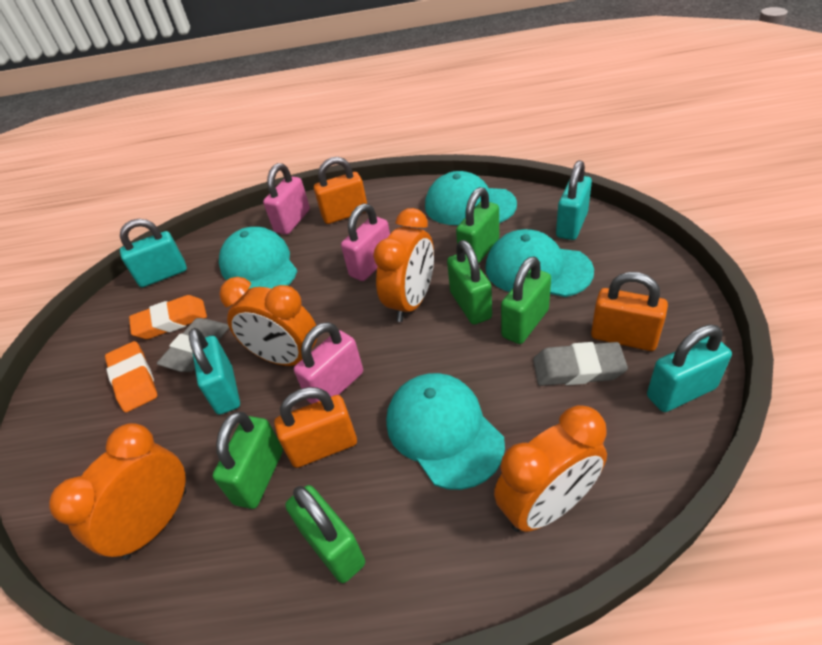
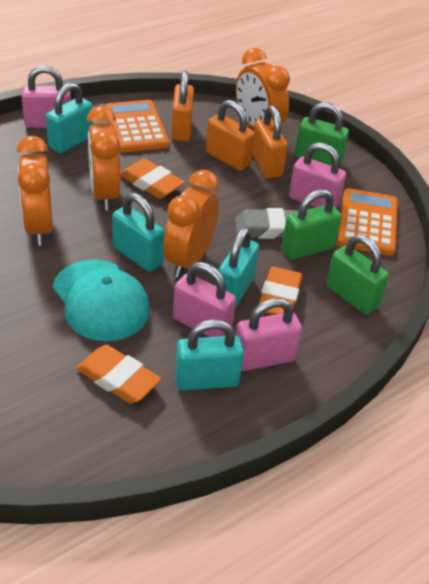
green padlock: 5 -> 3
grey eraser: 2 -> 1
orange calculator: 0 -> 2
orange eraser: 2 -> 3
pink padlock: 3 -> 4
turquoise cap: 4 -> 1

